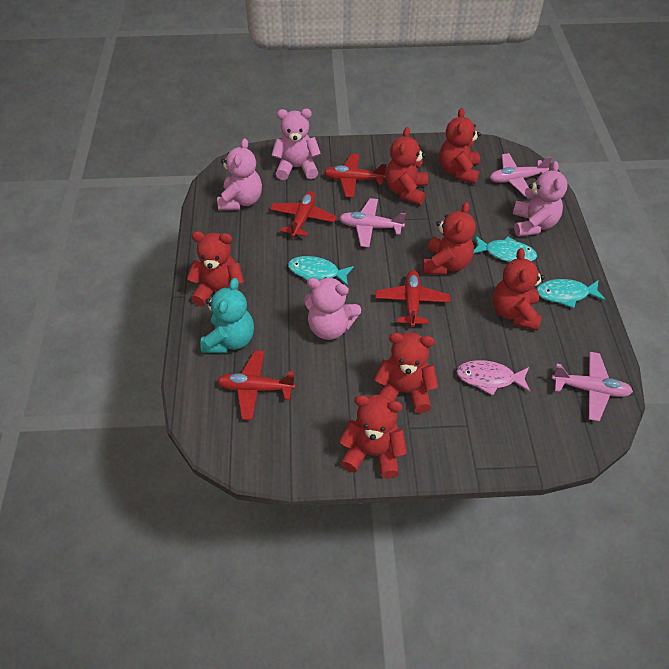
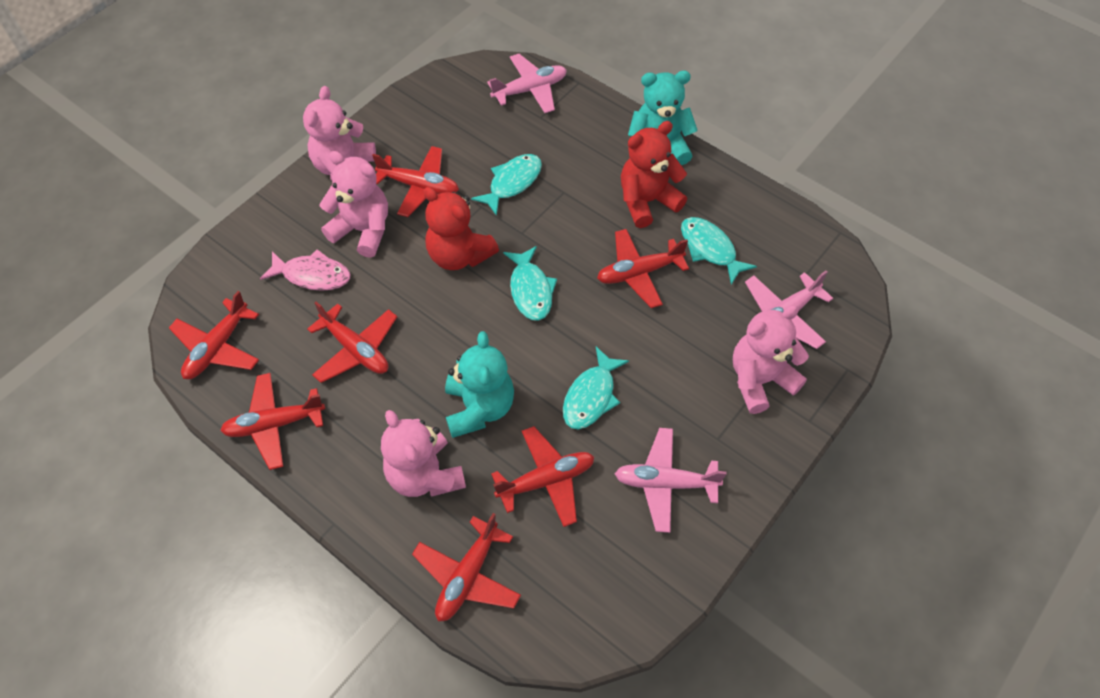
red plane: 4 -> 7
red teddy bear: 7 -> 2
turquoise fish: 3 -> 4
turquoise teddy bear: 1 -> 2

